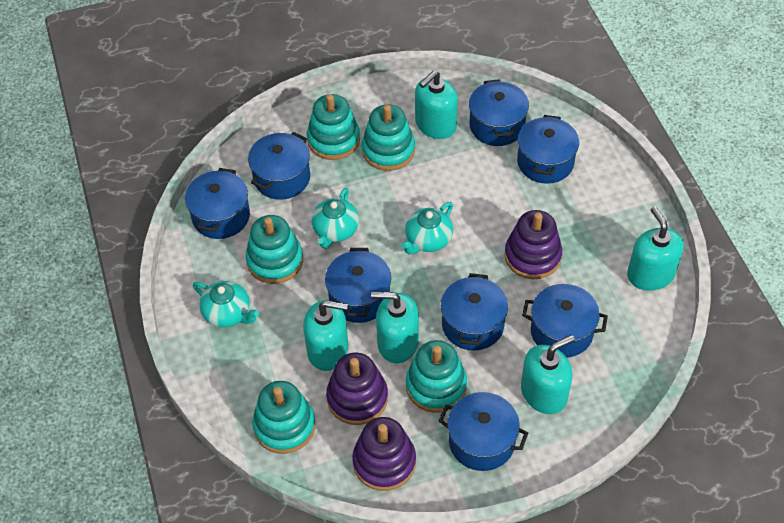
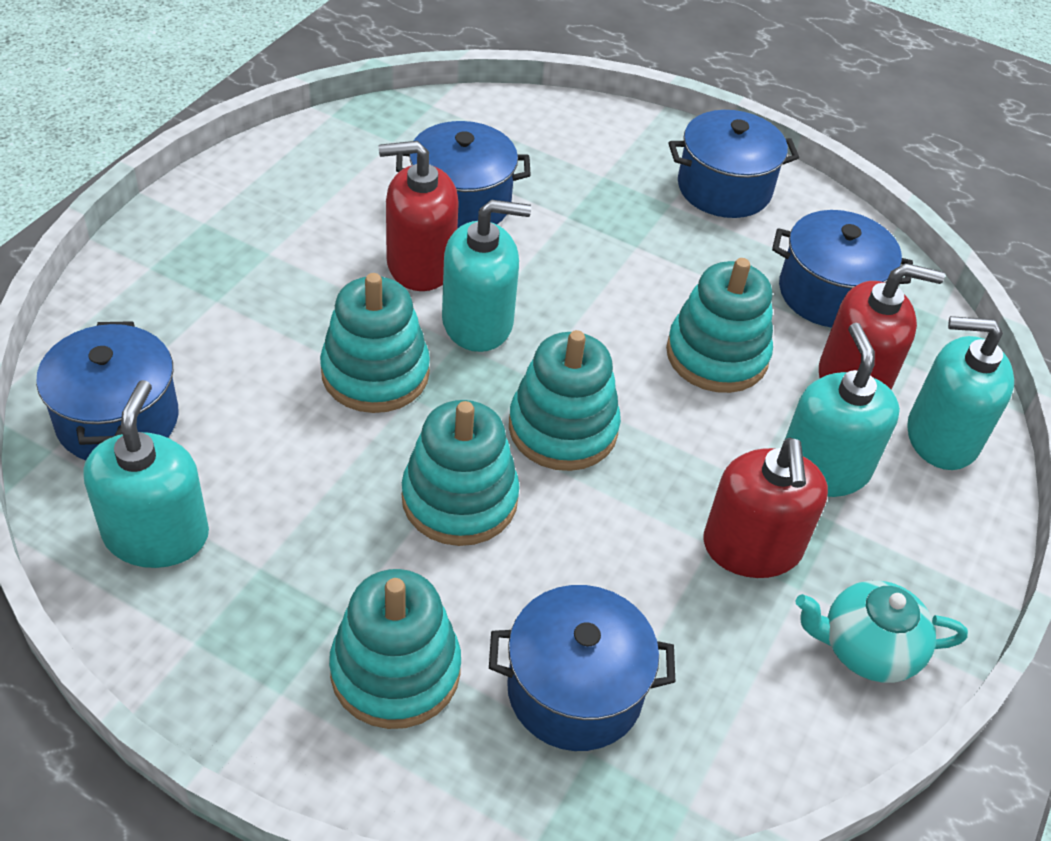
blue pot: 8 -> 5
purple stacking toy: 3 -> 0
red soap dispenser: 0 -> 3
turquoise soap dispenser: 5 -> 4
turquoise teapot: 3 -> 1

